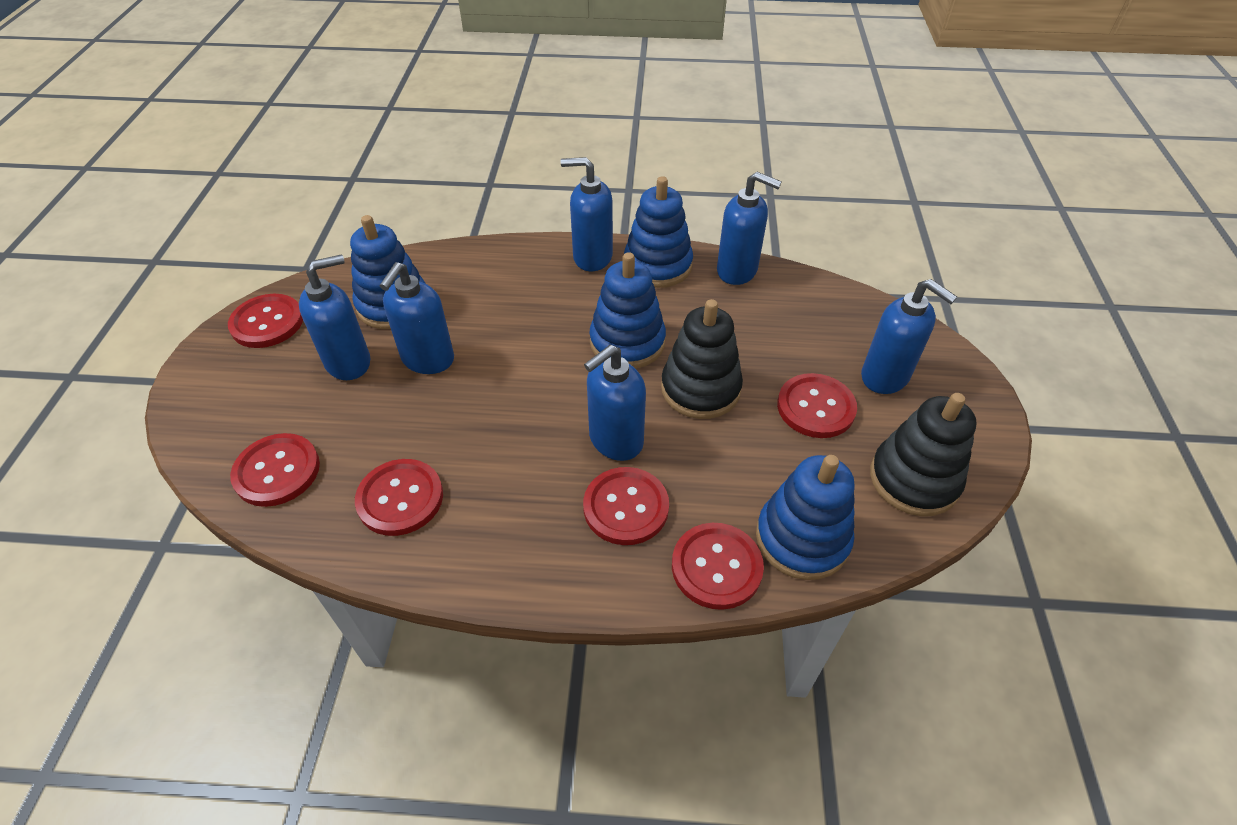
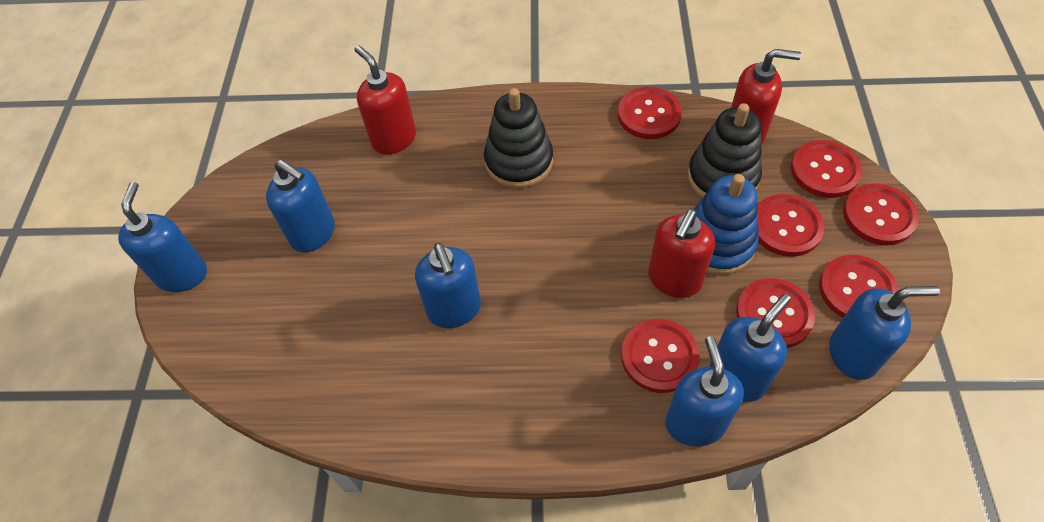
blue stacking toy: 4 -> 1
red button: 6 -> 7
red soap dispenser: 0 -> 3

